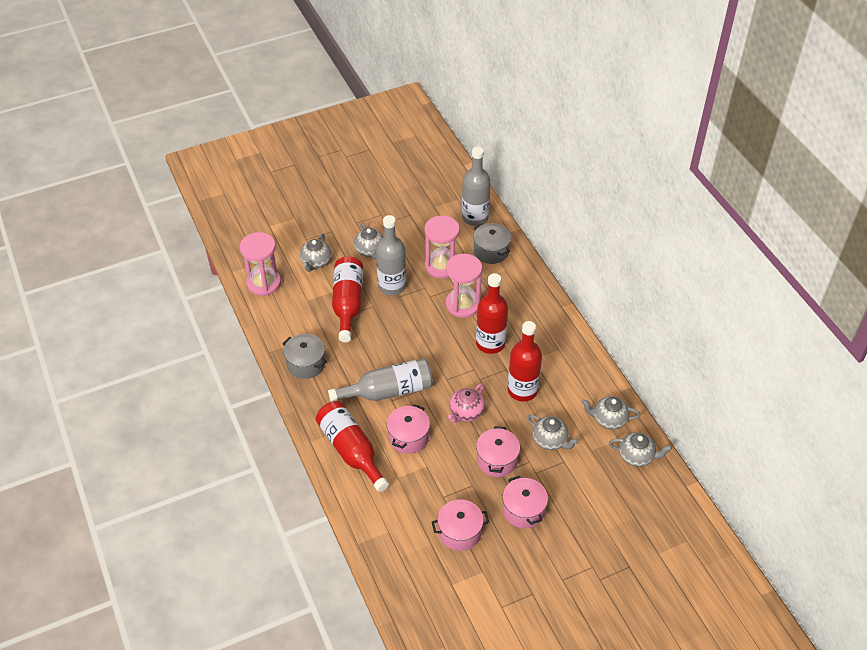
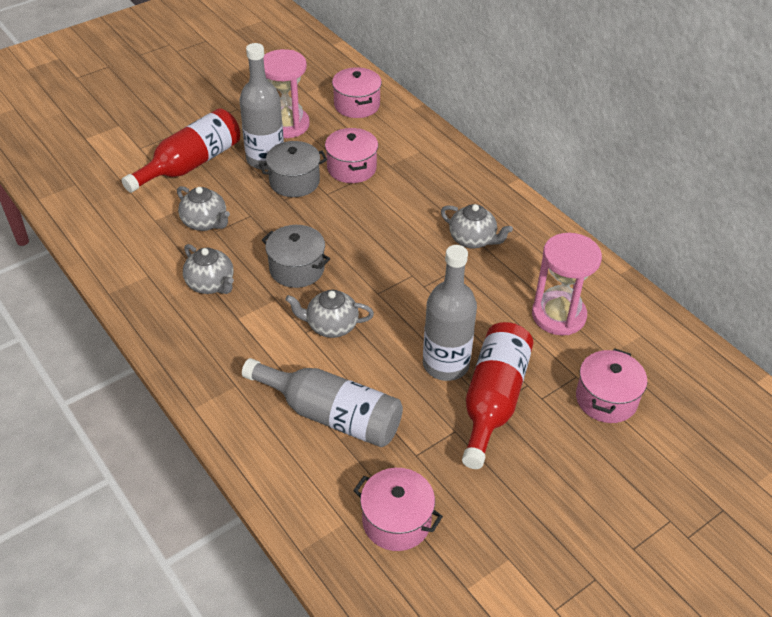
grey teapot: 5 -> 4
pink hourglass: 3 -> 2
pink teapot: 1 -> 0
red bottle: 4 -> 2

